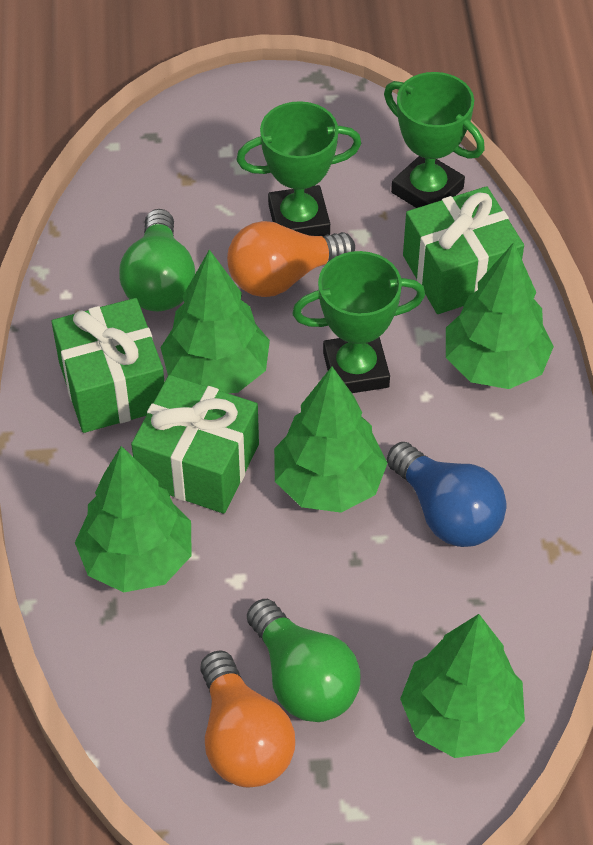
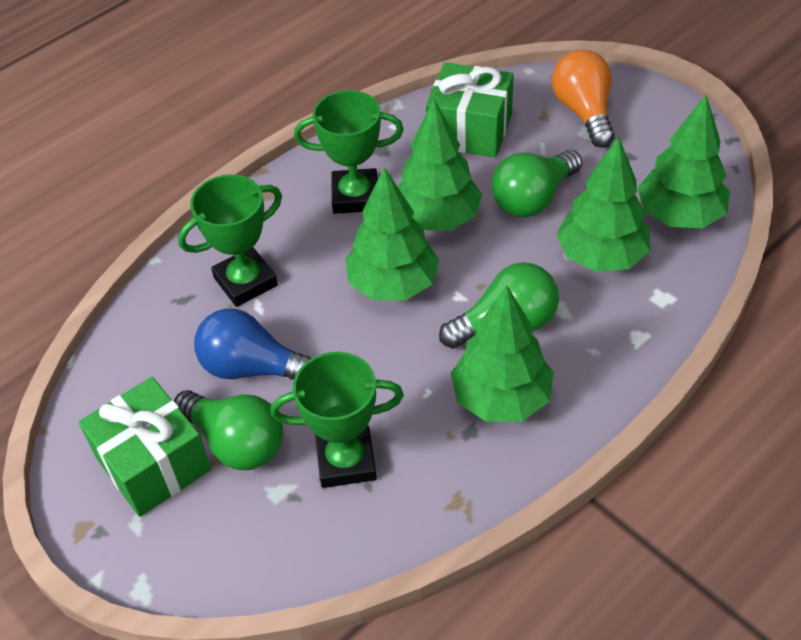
green gift: 3 -> 2
green light bulb: 2 -> 3
orange light bulb: 2 -> 1

